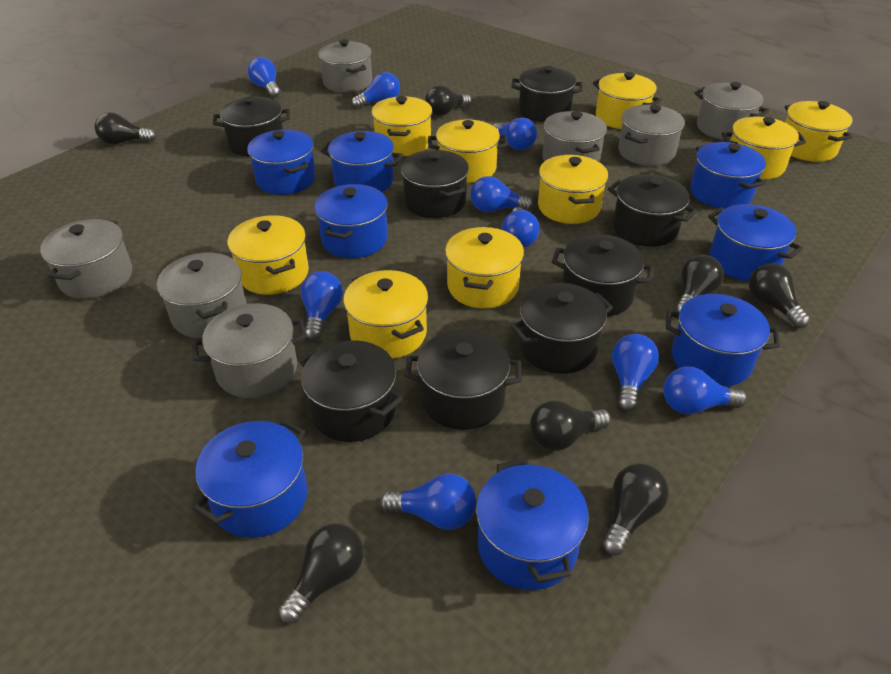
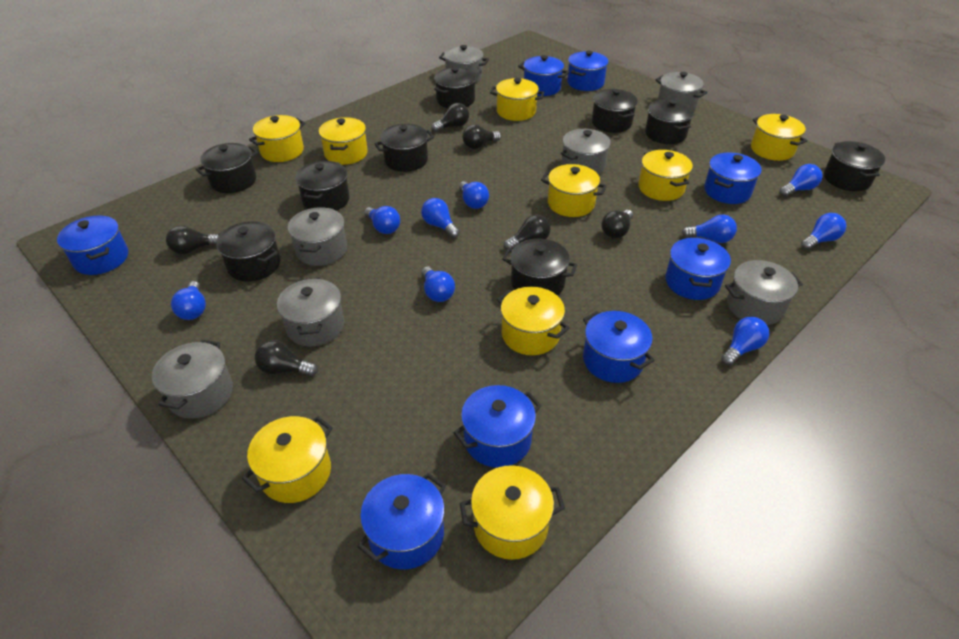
black light bulb: 7 -> 6
black pot: 8 -> 9

